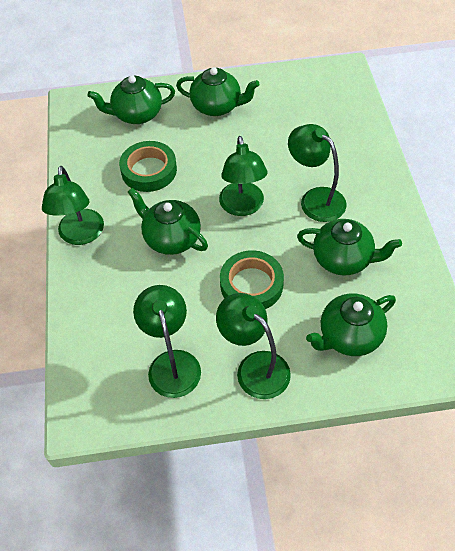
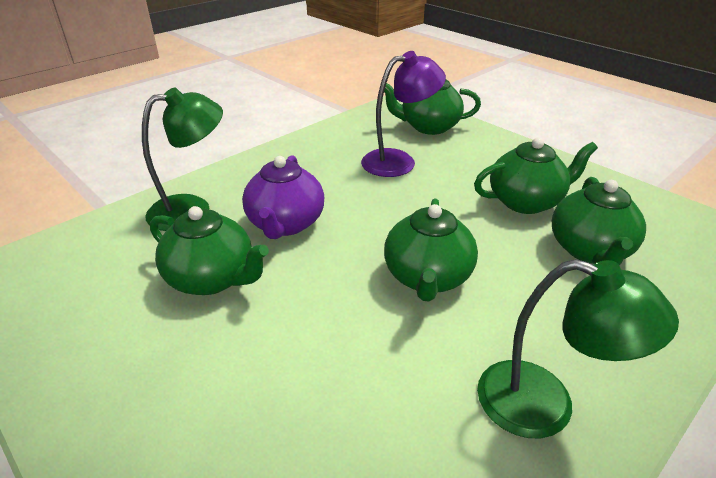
green lamp: 5 -> 2
green tape: 2 -> 0
purple lamp: 0 -> 1
purple teapot: 0 -> 1

